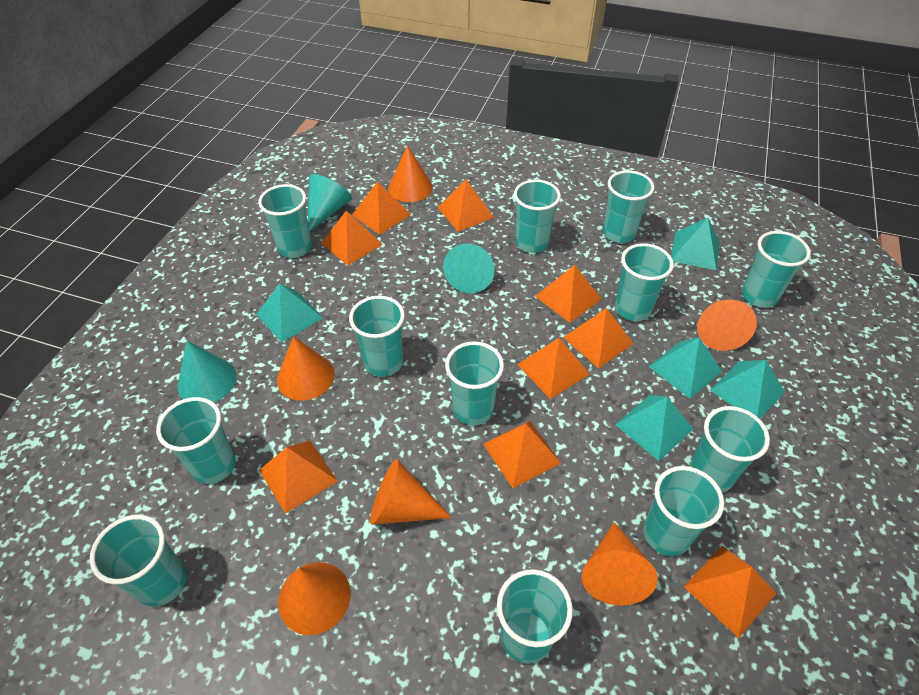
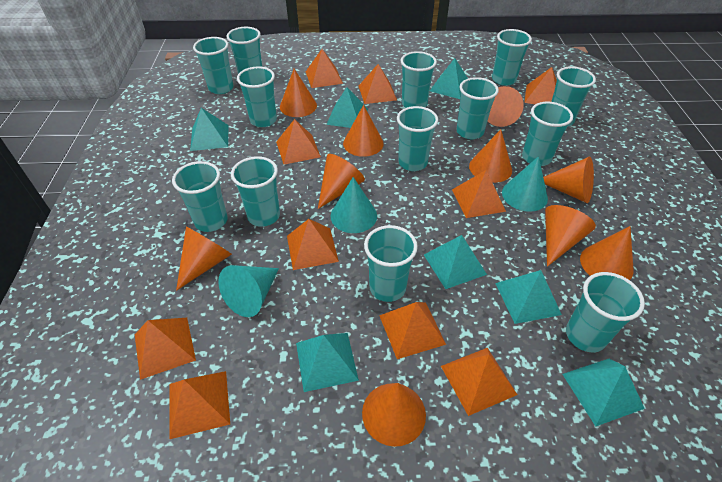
orange cone: 6 -> 10
orange pyramid: 9 -> 10
turquoise cup: 12 -> 13
turquoise pyramid: 5 -> 7

